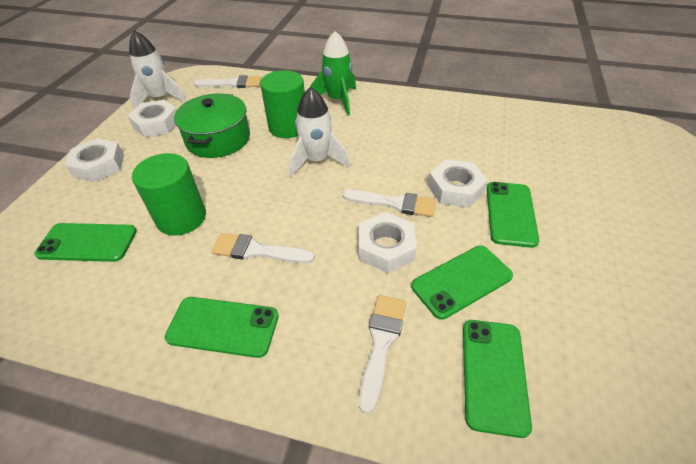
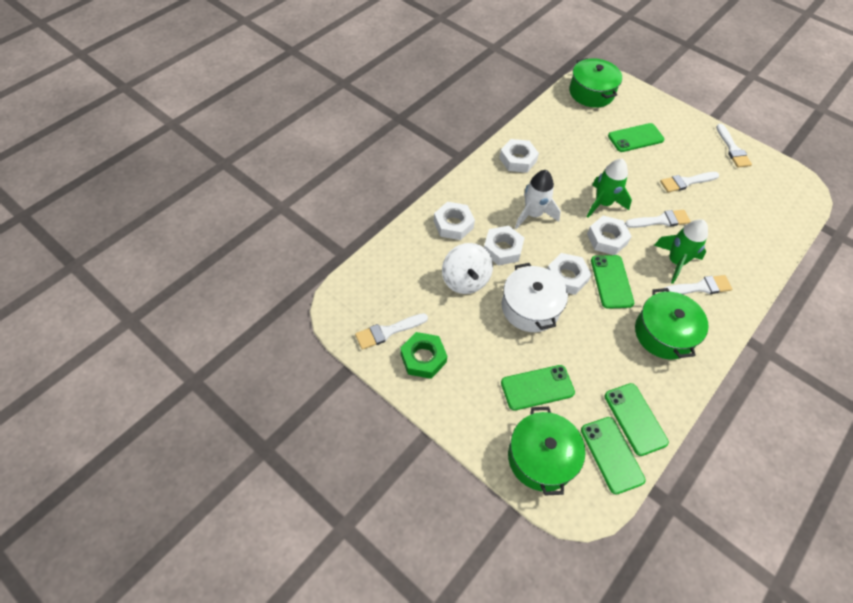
green cylinder: 2 -> 0
green nut: 0 -> 1
green pot: 1 -> 3
green rocket: 1 -> 2
white brush: 4 -> 5
white nut: 4 -> 5
white pot: 0 -> 1
white rocket: 2 -> 1
white spinning top: 0 -> 1

